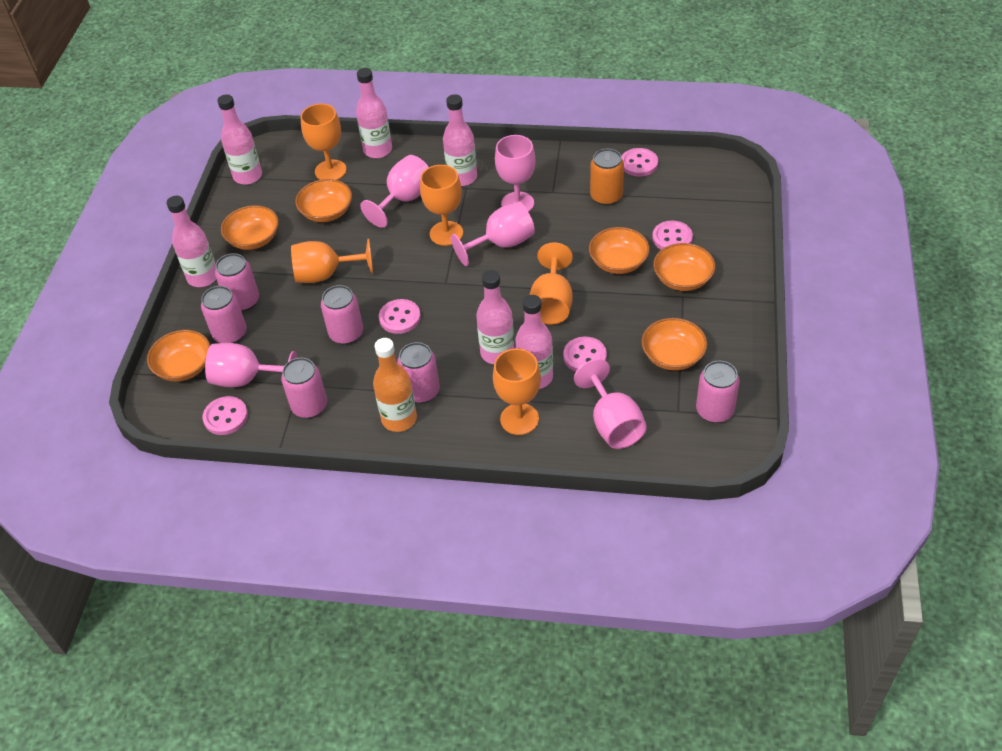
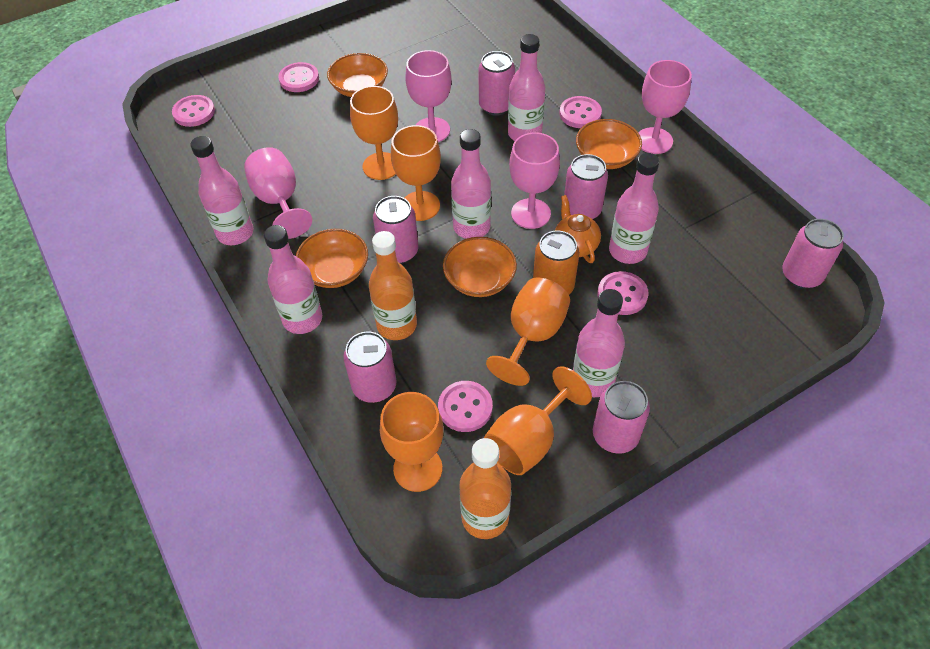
orange bottle: 1 -> 2
orange bowl: 6 -> 4
orange teapot: 0 -> 1
pink goblet: 5 -> 4

